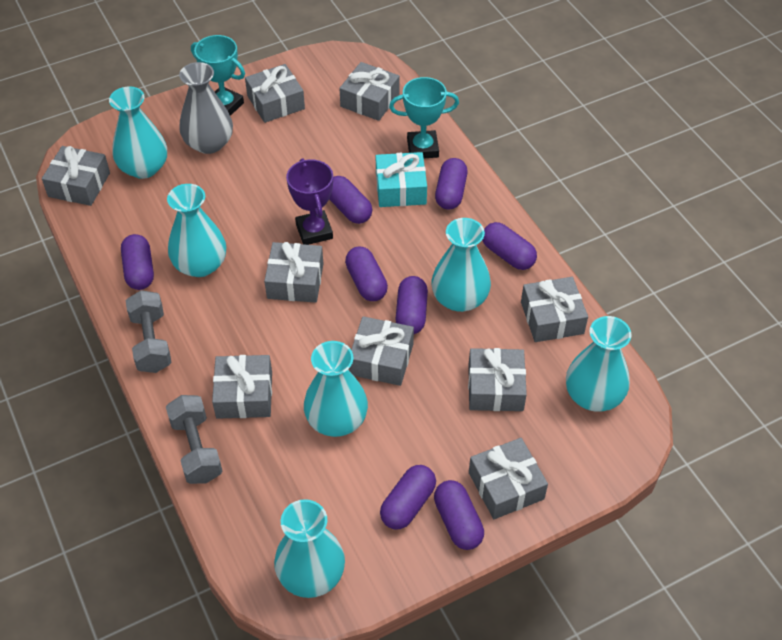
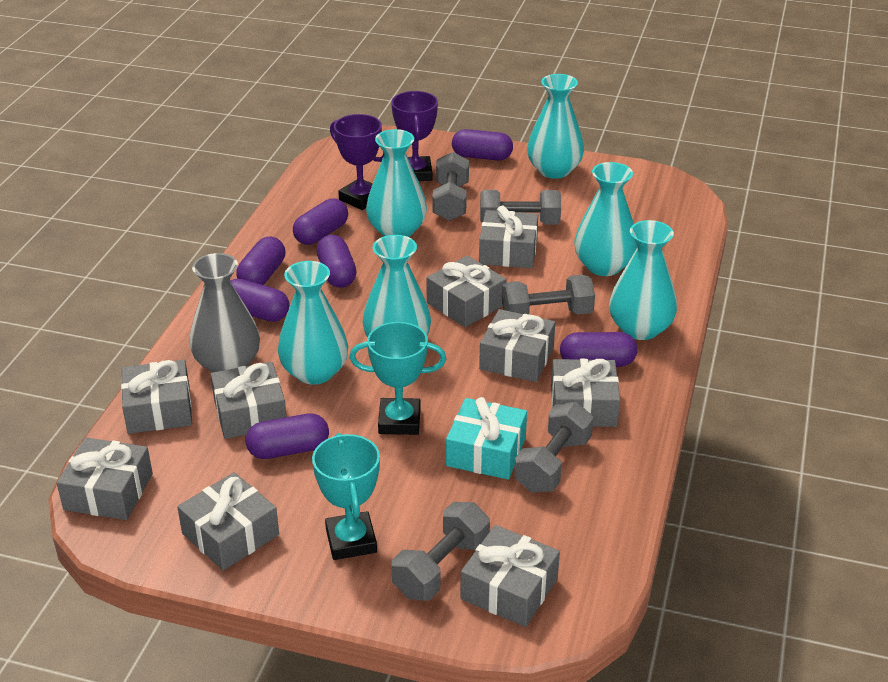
grey dumbbell: 2 -> 5
purple capsule: 8 -> 7
purple trophy: 1 -> 2

